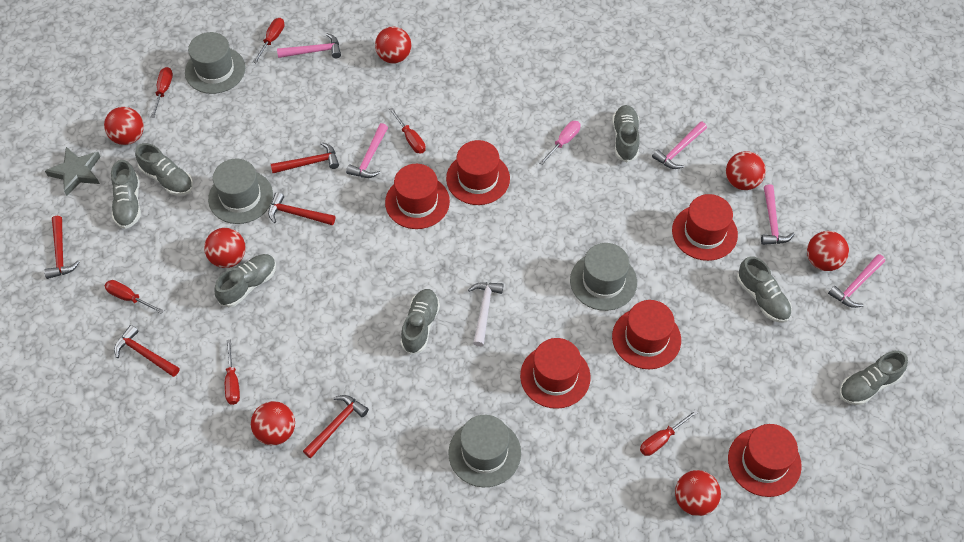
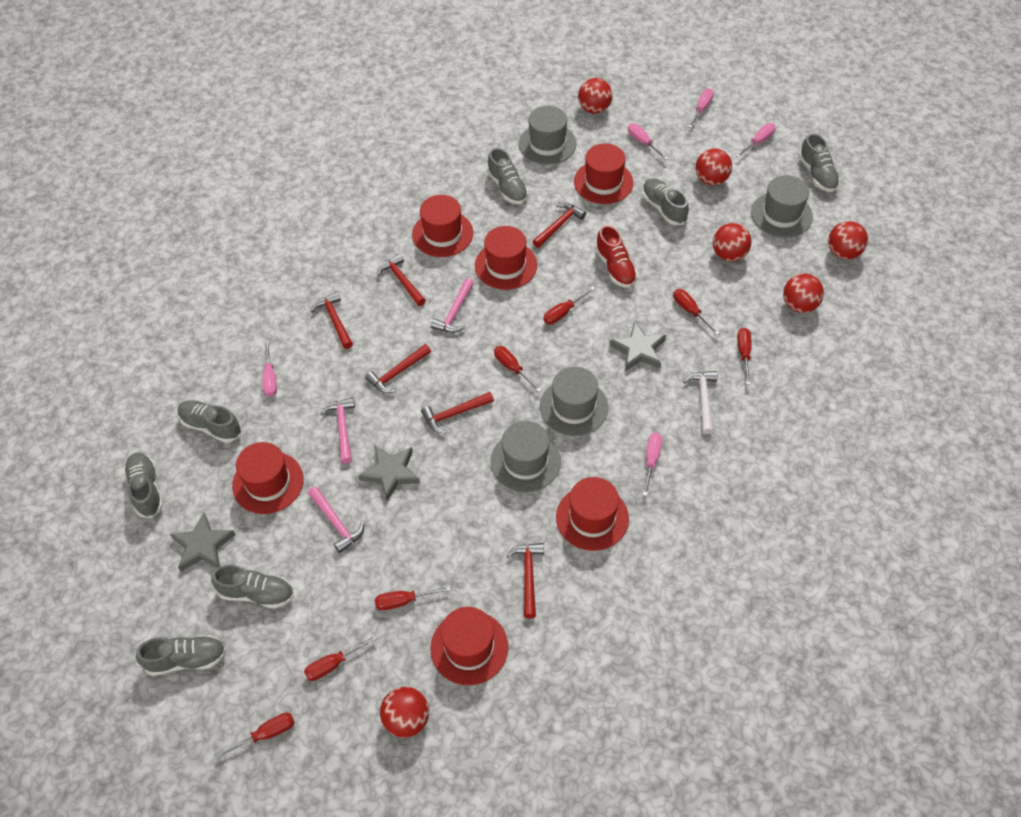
grey star: 1 -> 3
pink hammer: 5 -> 3
pink screwdriver: 1 -> 5
red ball: 7 -> 6
red hammer: 5 -> 6
red screwdriver: 6 -> 7
red shoe: 0 -> 1

